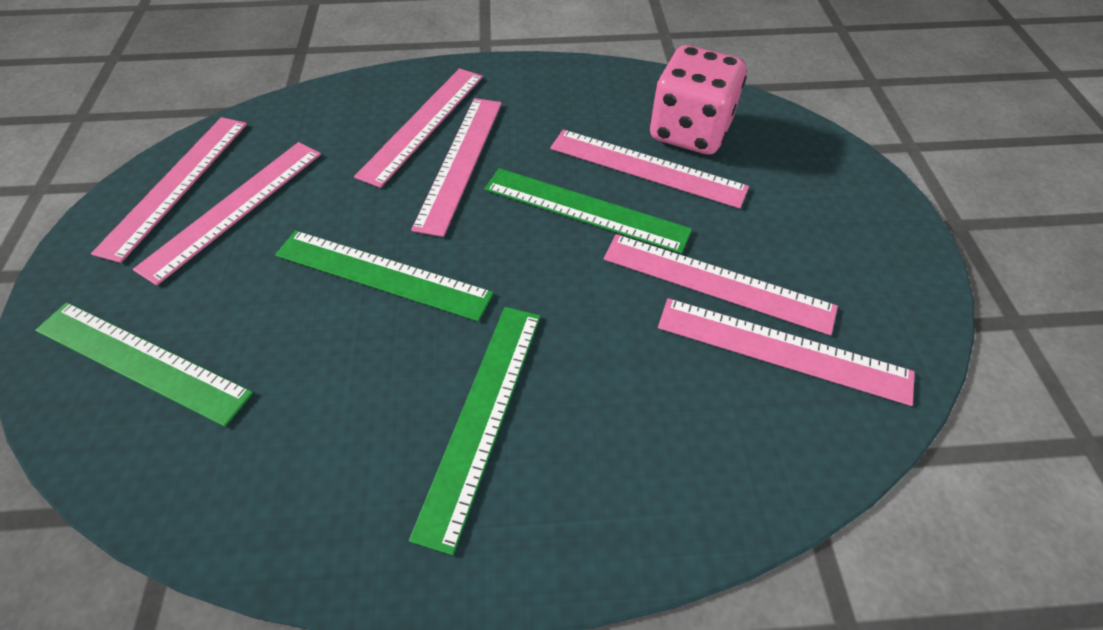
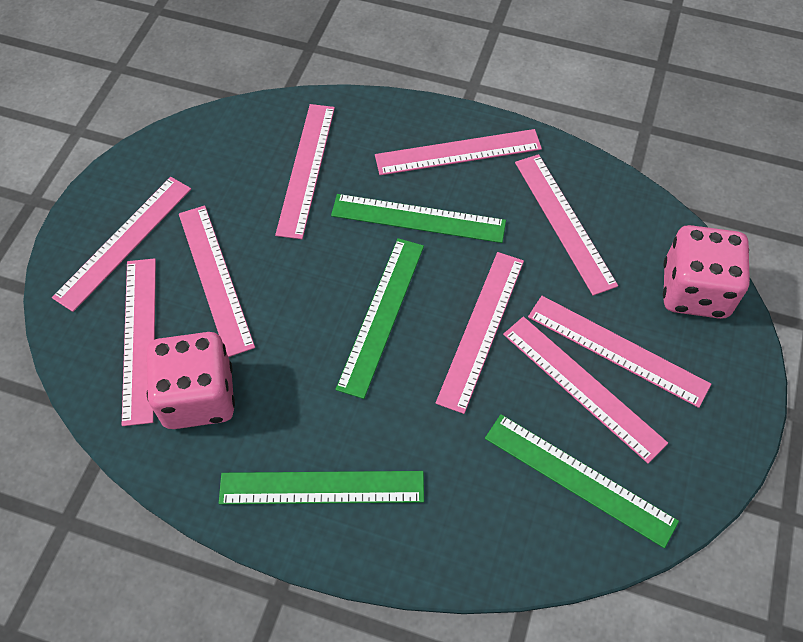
pink dice: 1 -> 2
pink ruler: 7 -> 9

